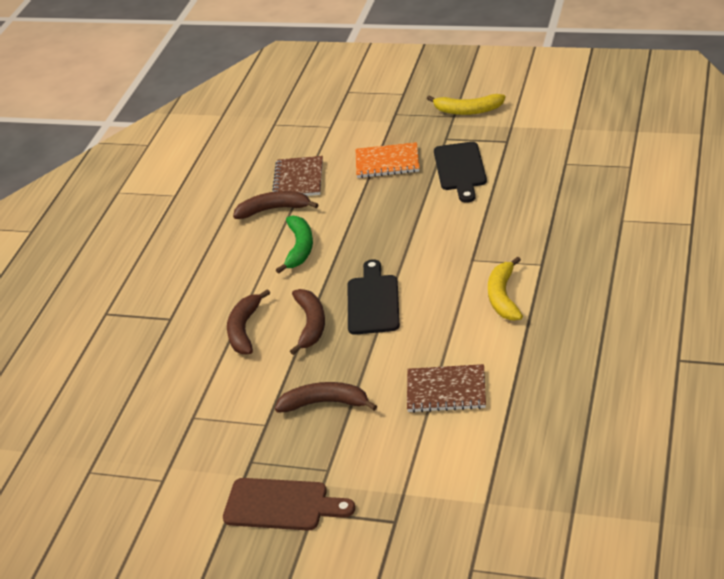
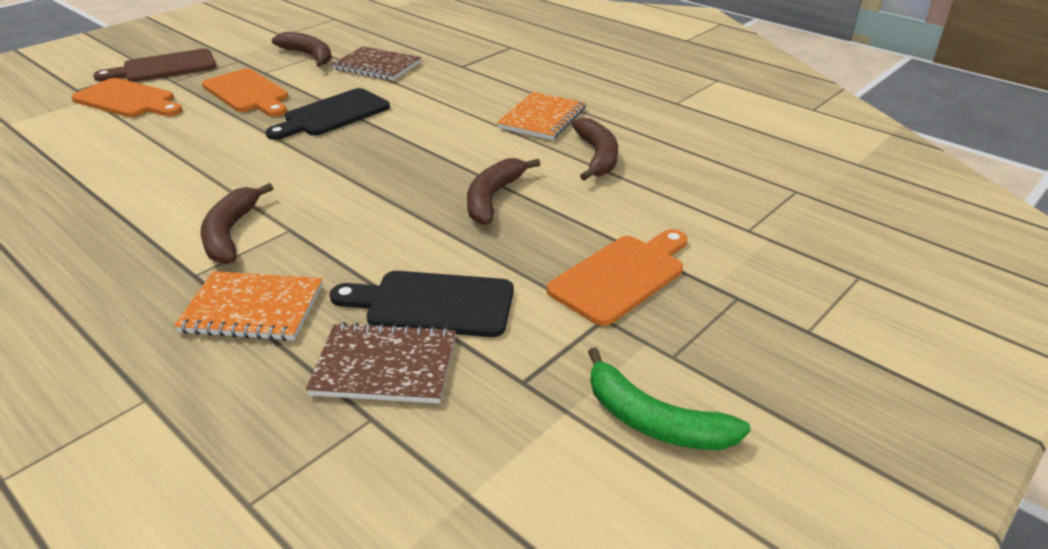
orange cutting board: 0 -> 3
orange notebook: 1 -> 2
yellow banana: 2 -> 0

